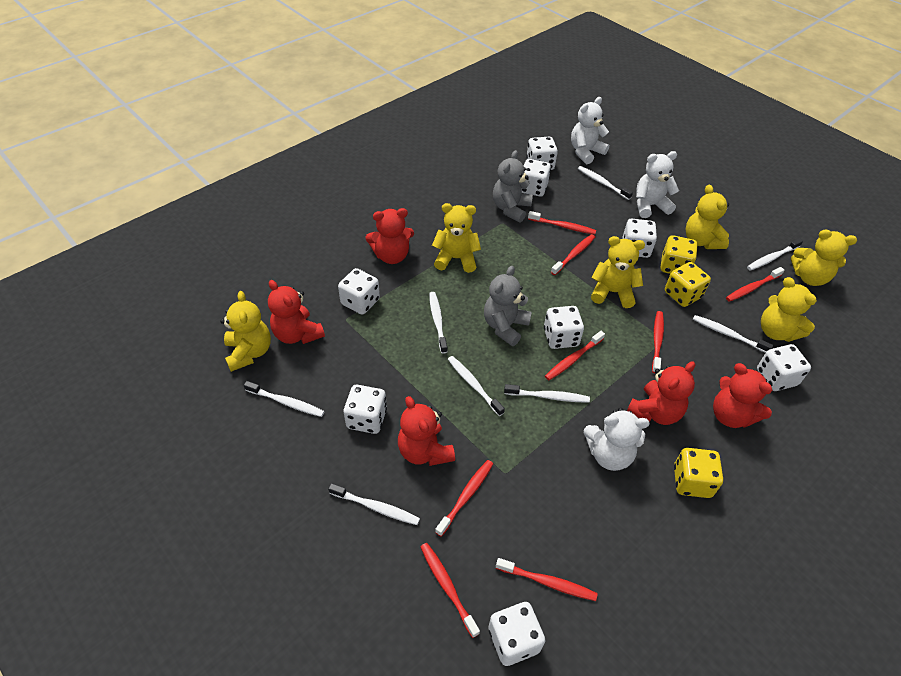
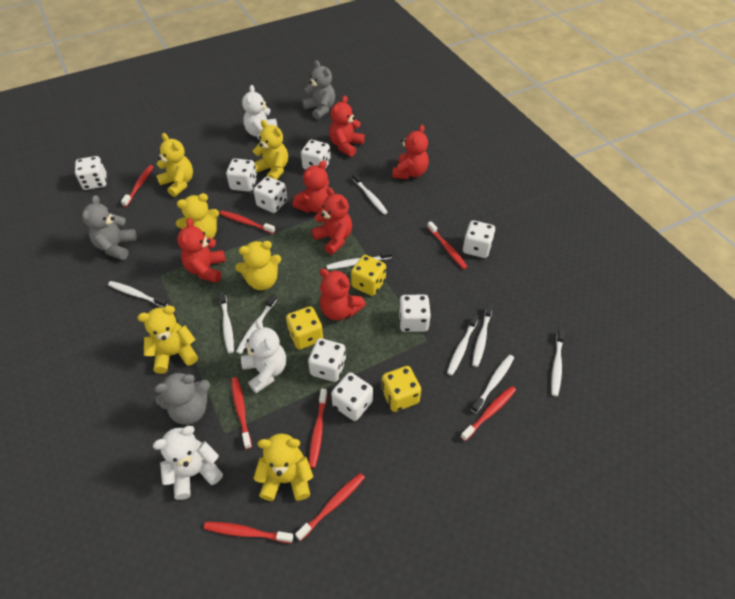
grey teddy bear: 2 -> 3
red teddy bear: 5 -> 6
white toothbrush: 8 -> 9

